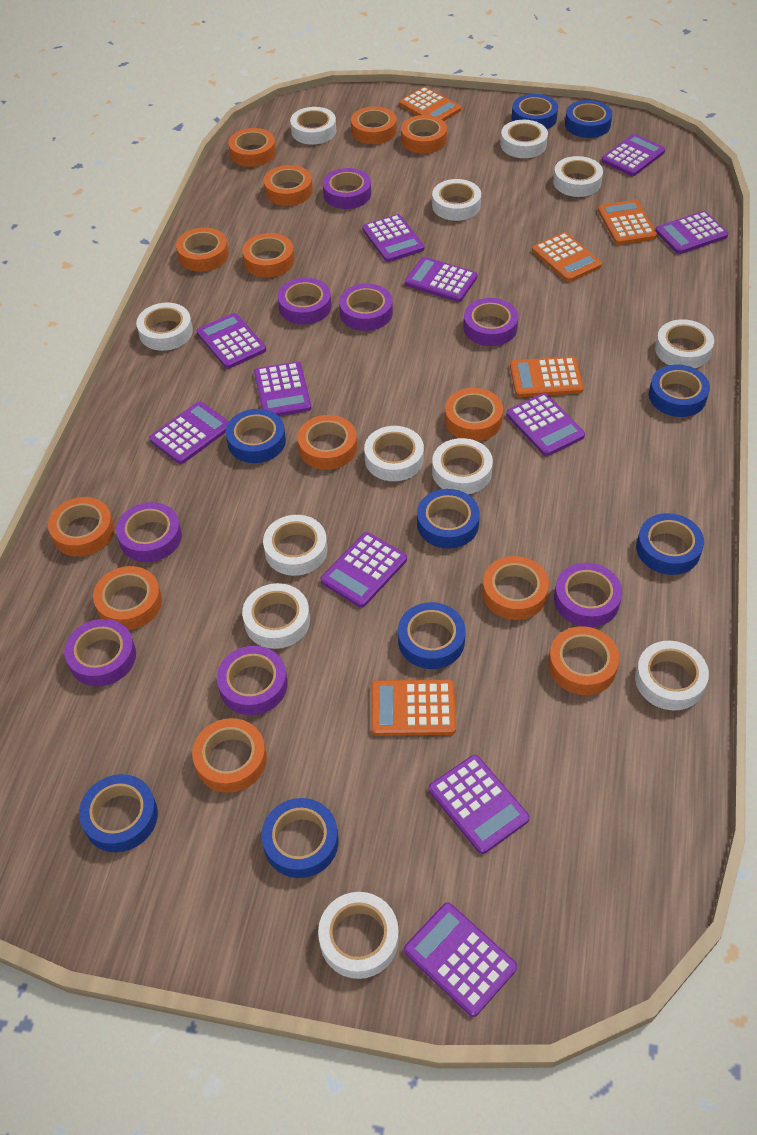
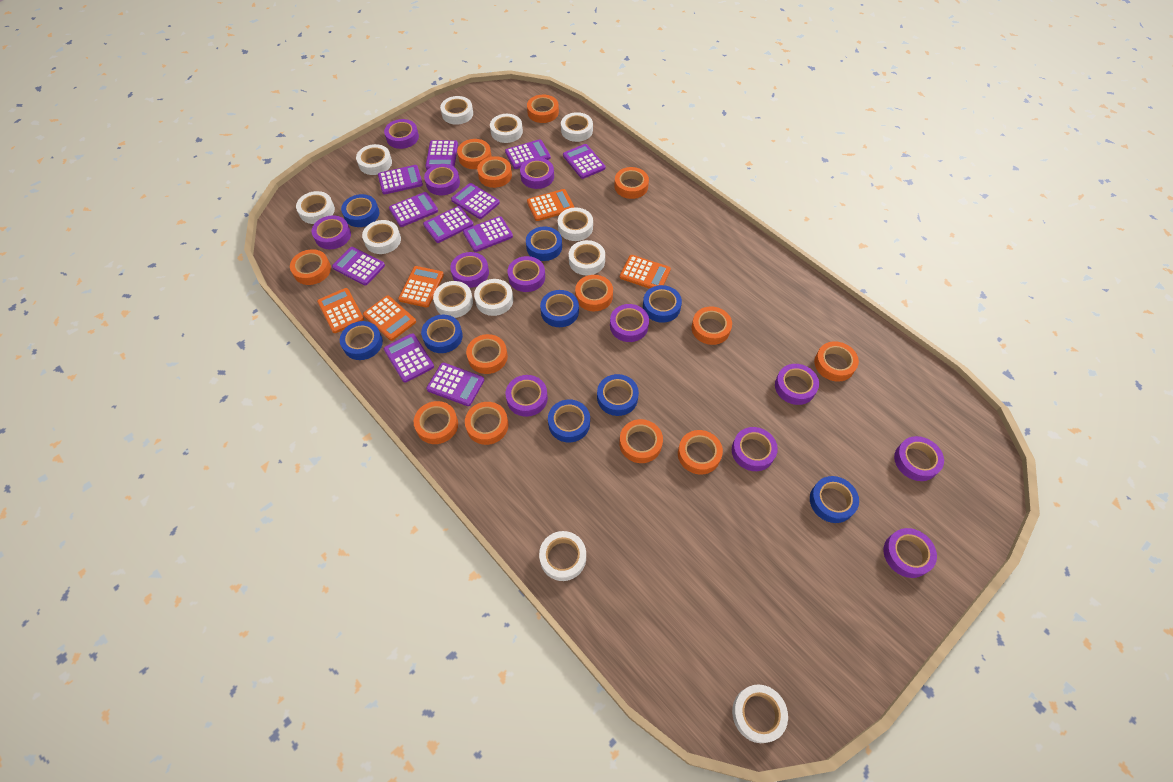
purple tape: 8 -> 12

